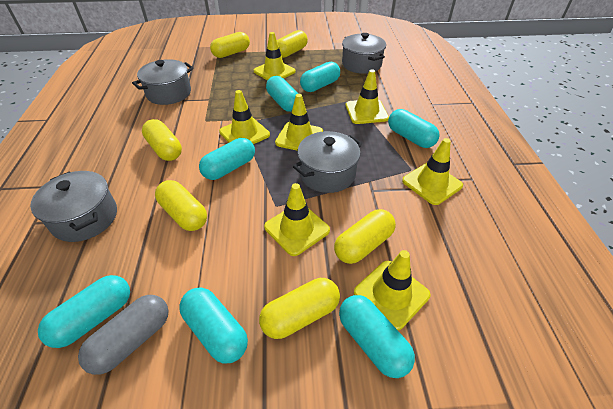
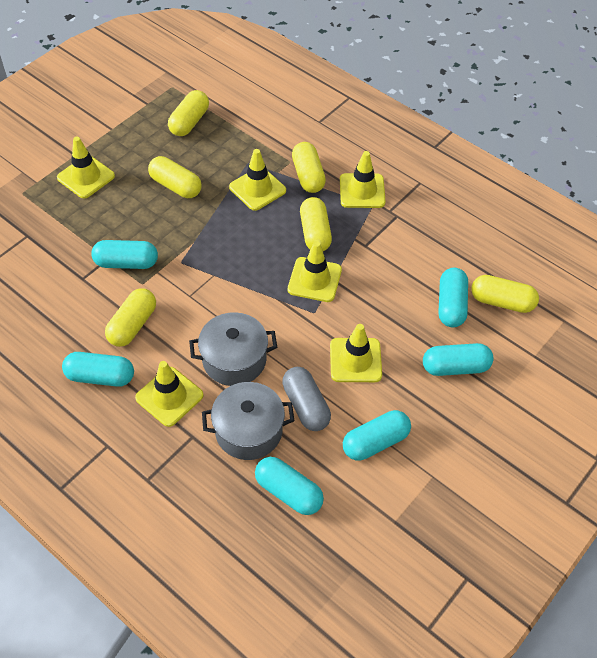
grey pot: 4 -> 2
turquoise capsule: 7 -> 6
yellow traffic cone: 7 -> 6

